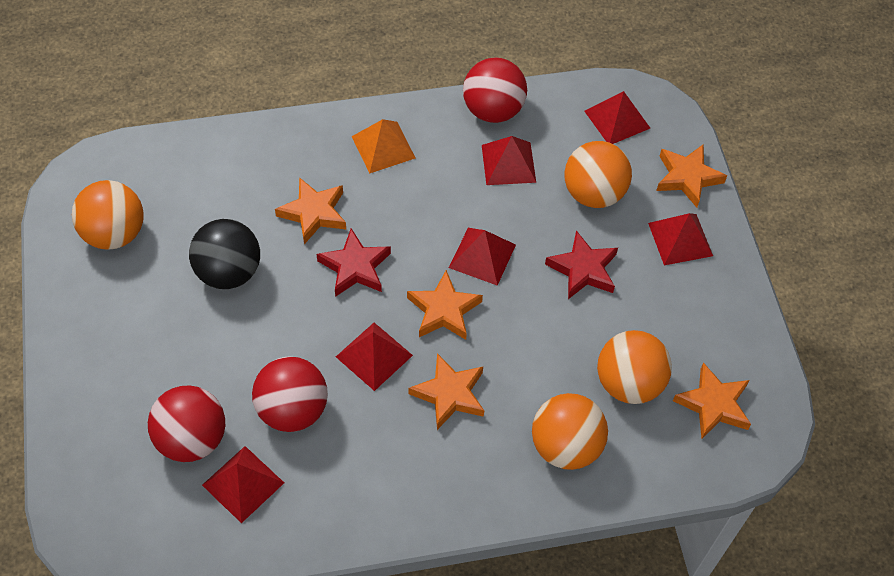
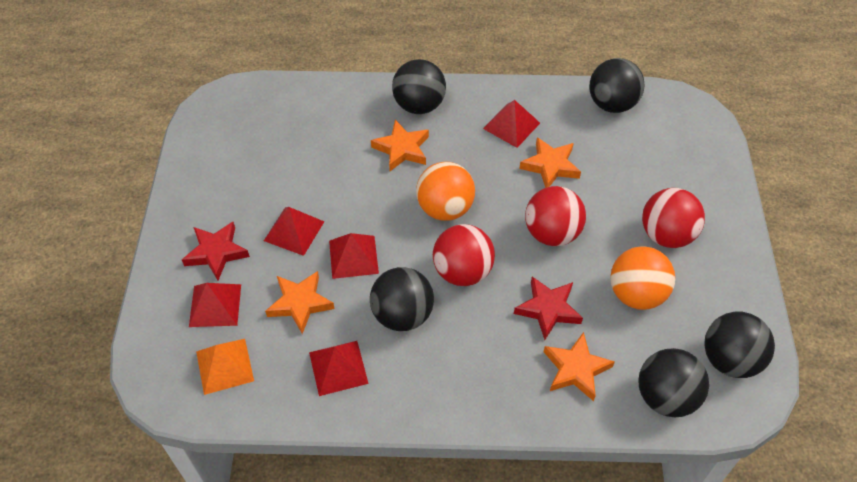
black ball: 1 -> 5
orange ball: 4 -> 2
orange star: 5 -> 4
red pyramid: 6 -> 5

